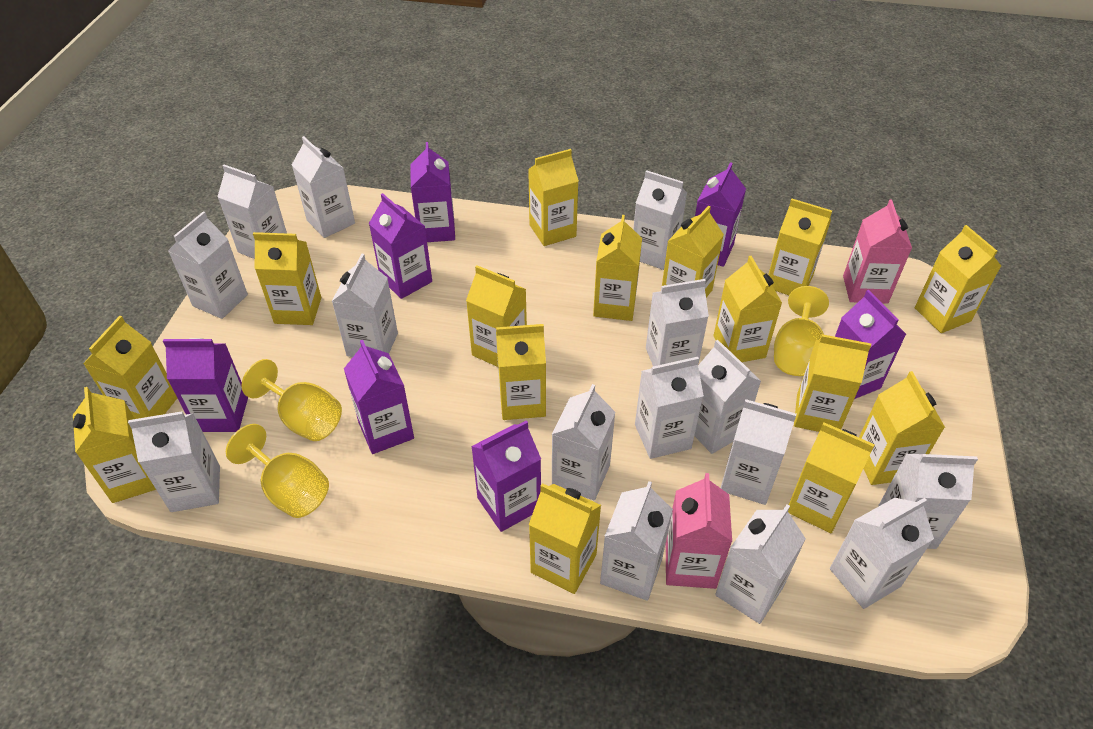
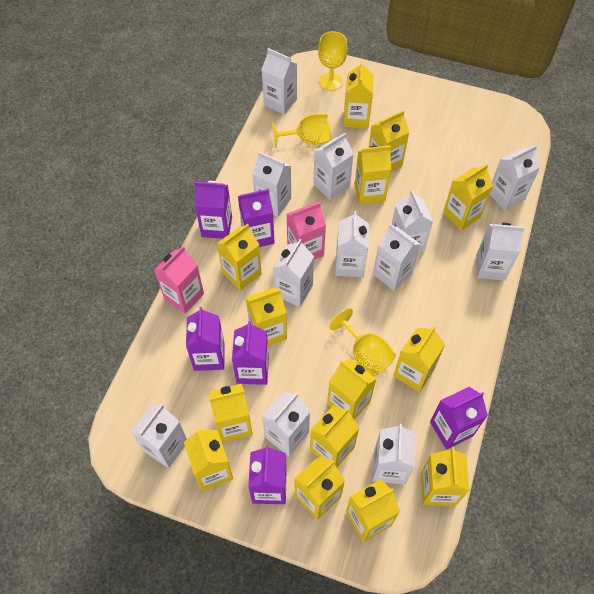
purple carton: 7 -> 6
white carton: 15 -> 12
yellow carton: 15 -> 14

